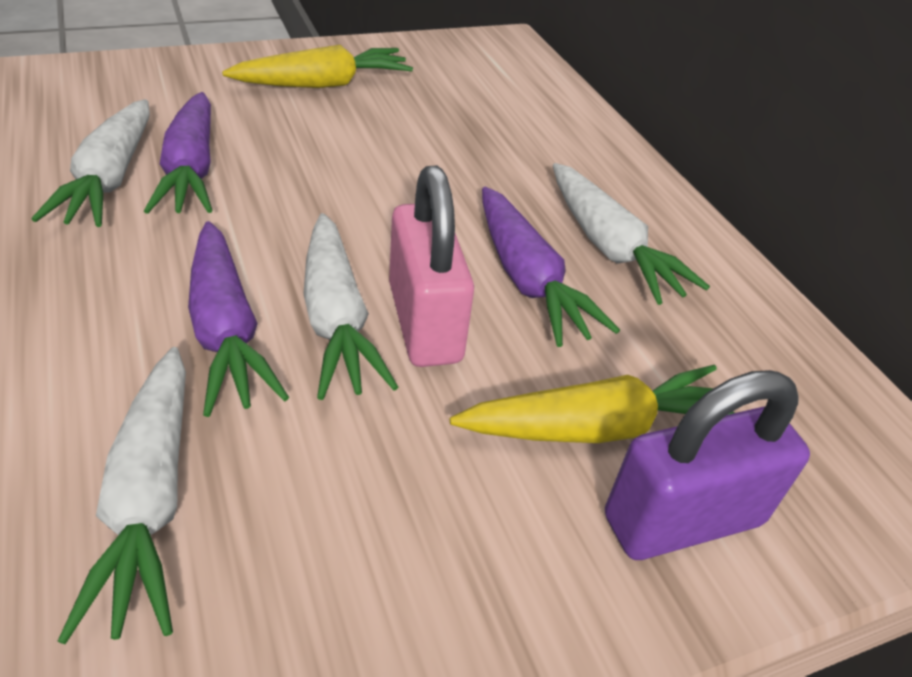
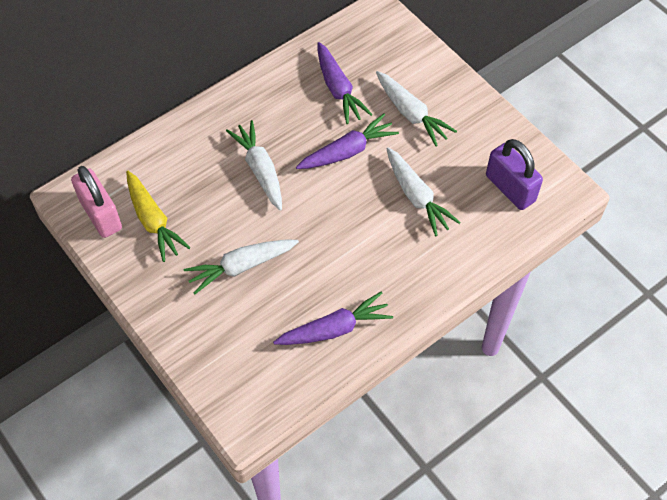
yellow carrot: 2 -> 1

